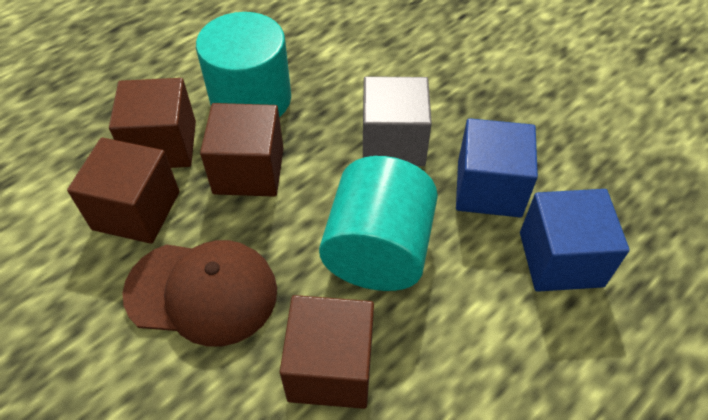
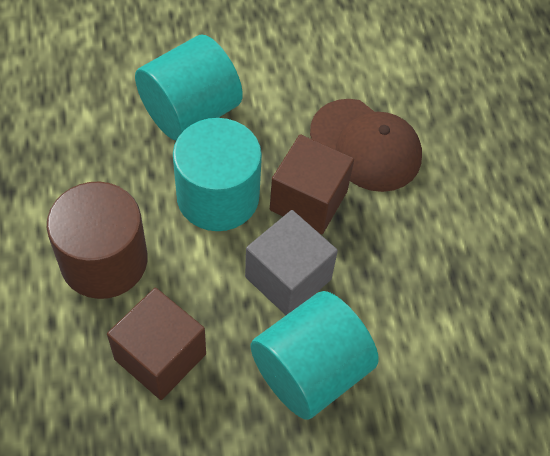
blue cube: 2 -> 0
brown cube: 4 -> 2
brown cylinder: 0 -> 1
turquoise cylinder: 2 -> 3

